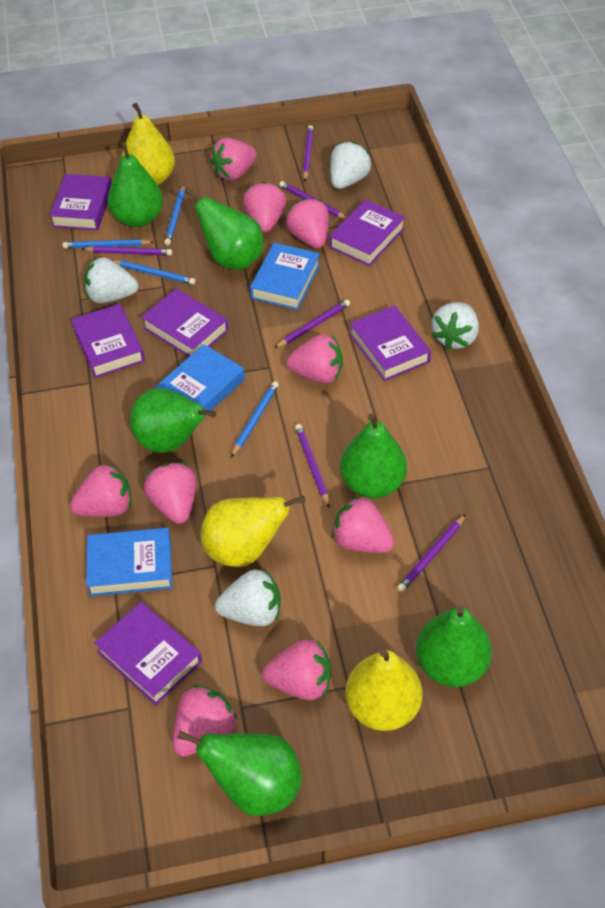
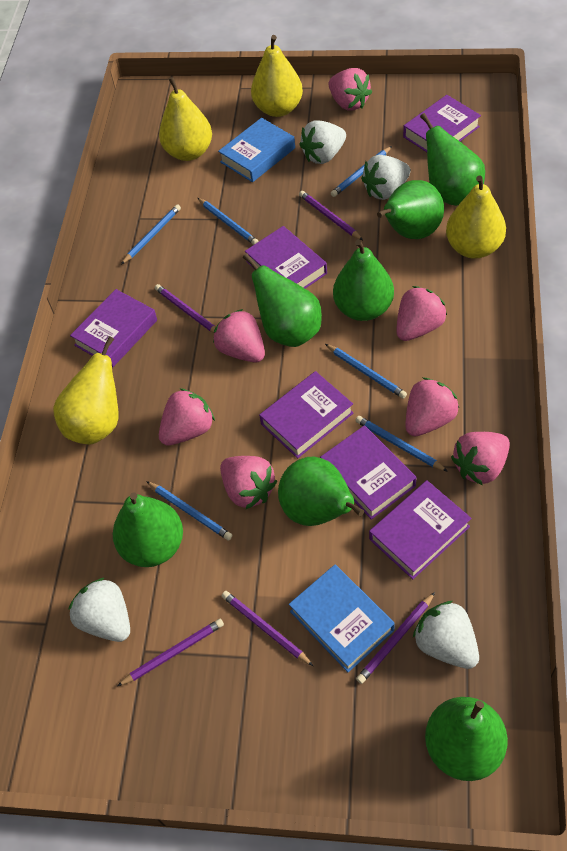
blue book: 3 -> 2
blue pencil: 4 -> 6
green pear: 6 -> 7
pink strawberry: 9 -> 7
purple pencil: 6 -> 5
yellow pear: 3 -> 4

